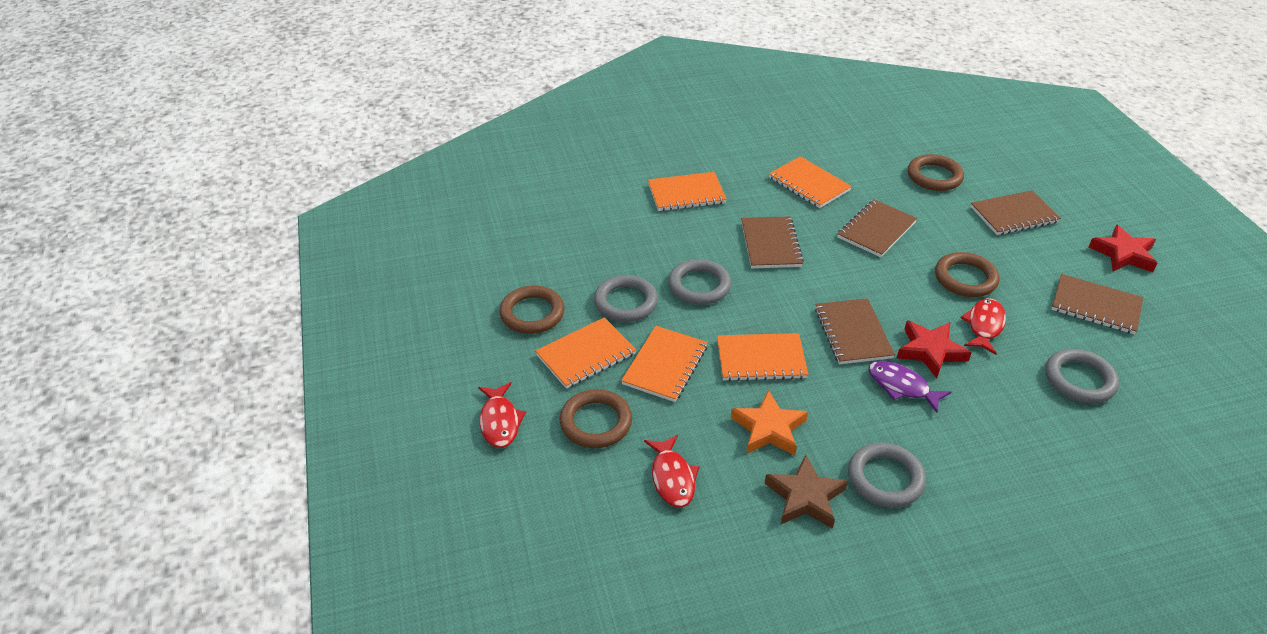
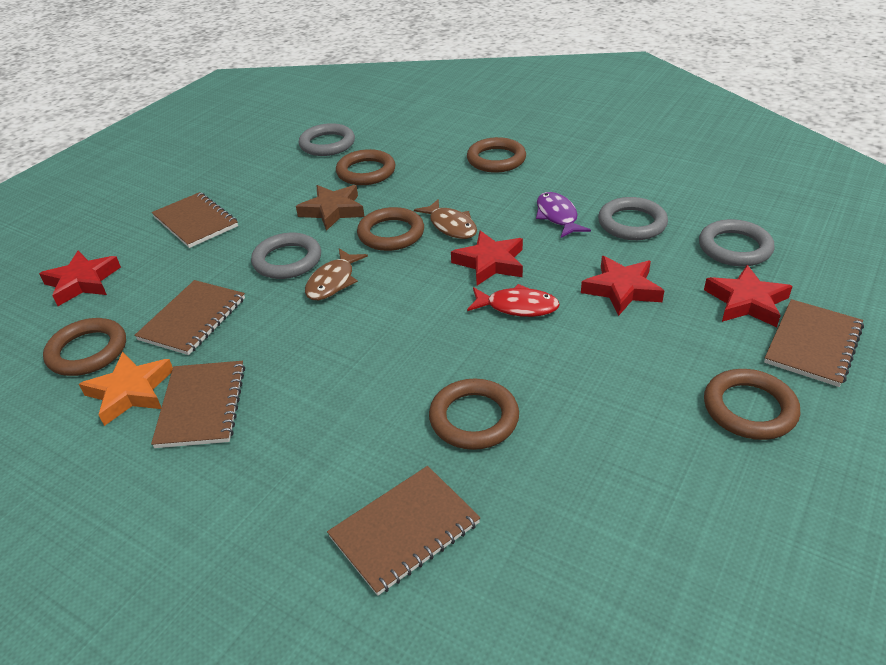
brown fish: 0 -> 2
brown ring: 4 -> 6
orange notebook: 5 -> 0
red fish: 3 -> 1
red star: 2 -> 4

